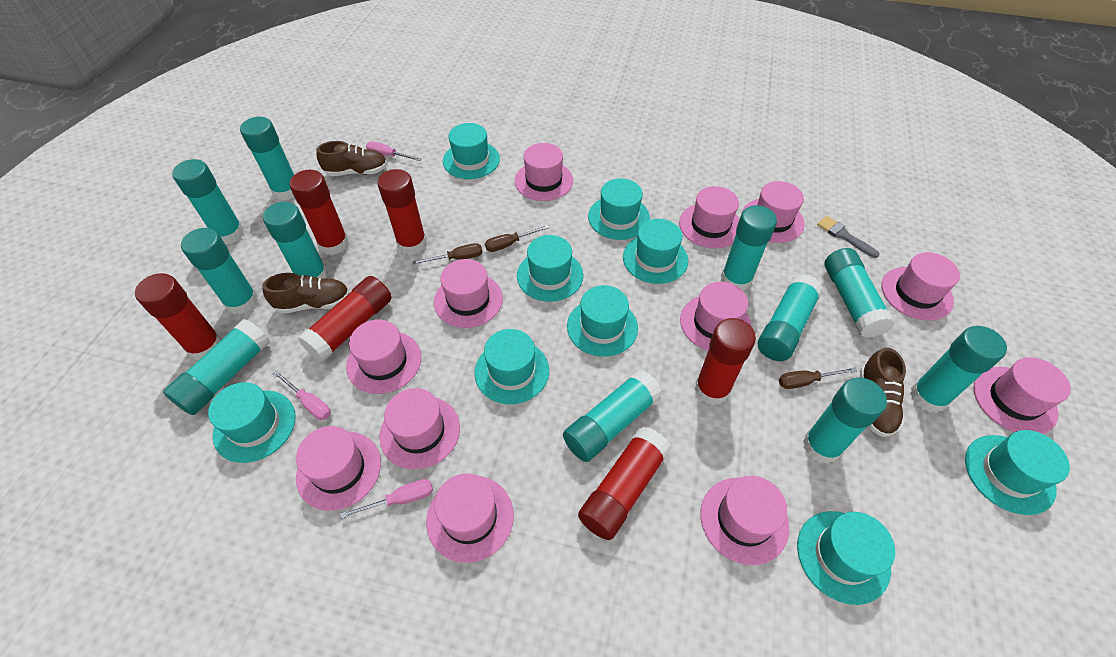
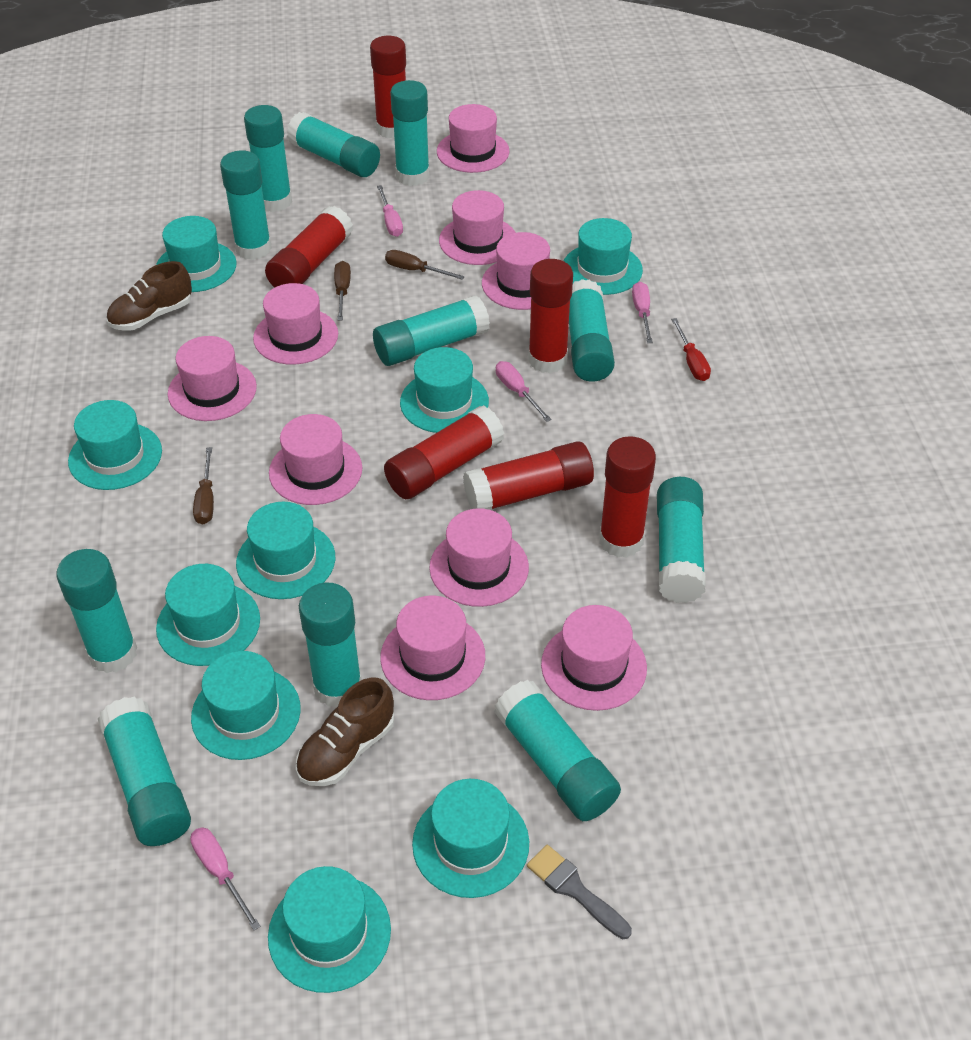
brown shoe: 3 -> 2
pink hat: 12 -> 9
pink screwdriver: 3 -> 4
red screwdriver: 0 -> 1

